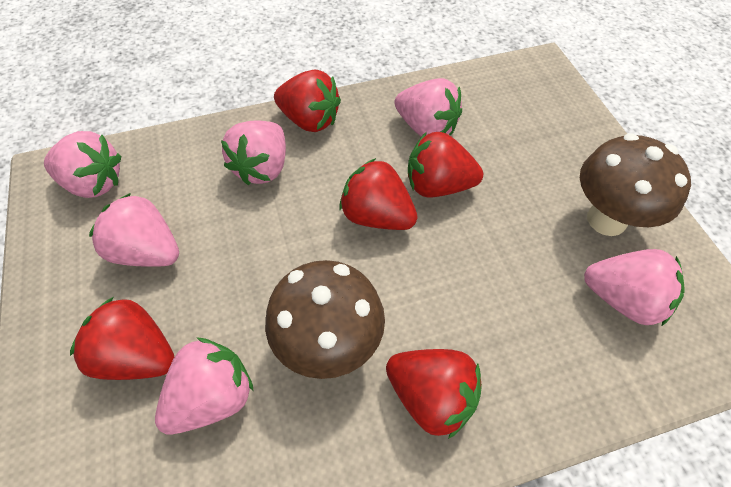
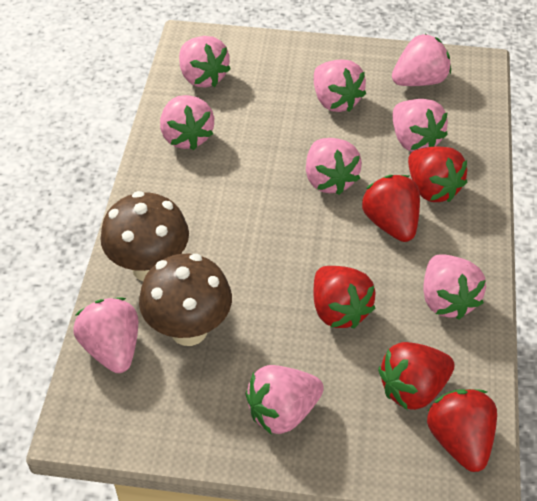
pink strawberry: 6 -> 9

